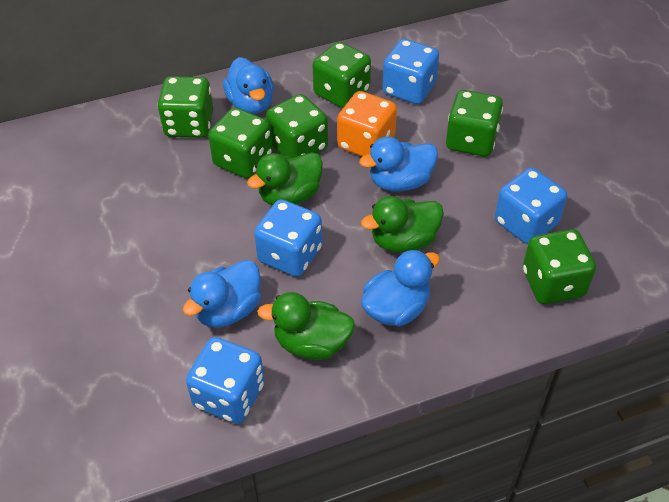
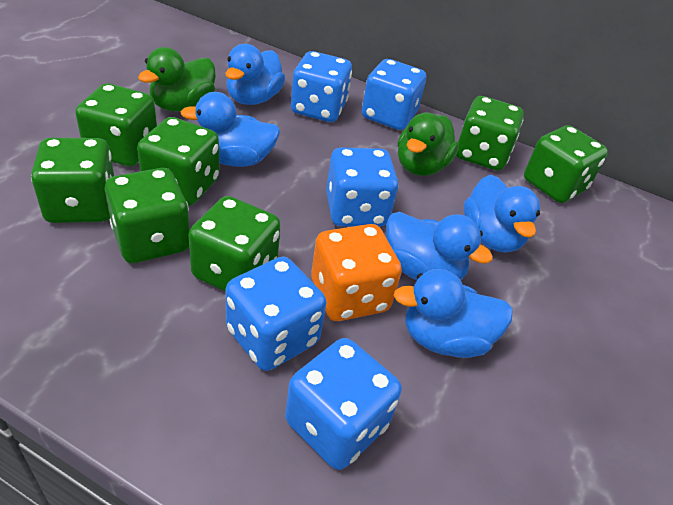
blue dice: 4 -> 5
blue duck: 4 -> 5
green dice: 6 -> 7
green duck: 3 -> 2

